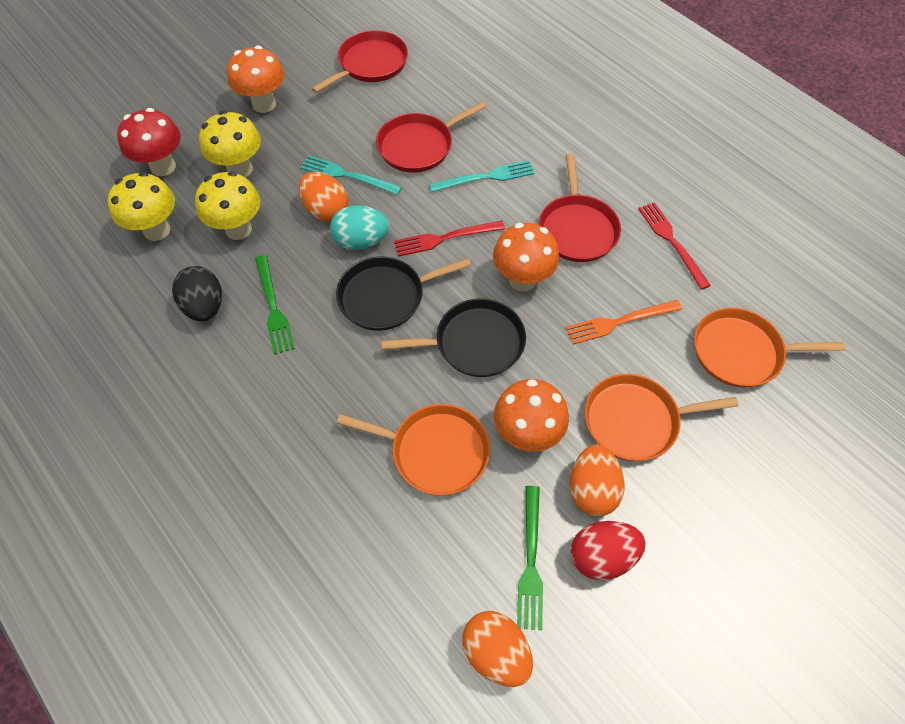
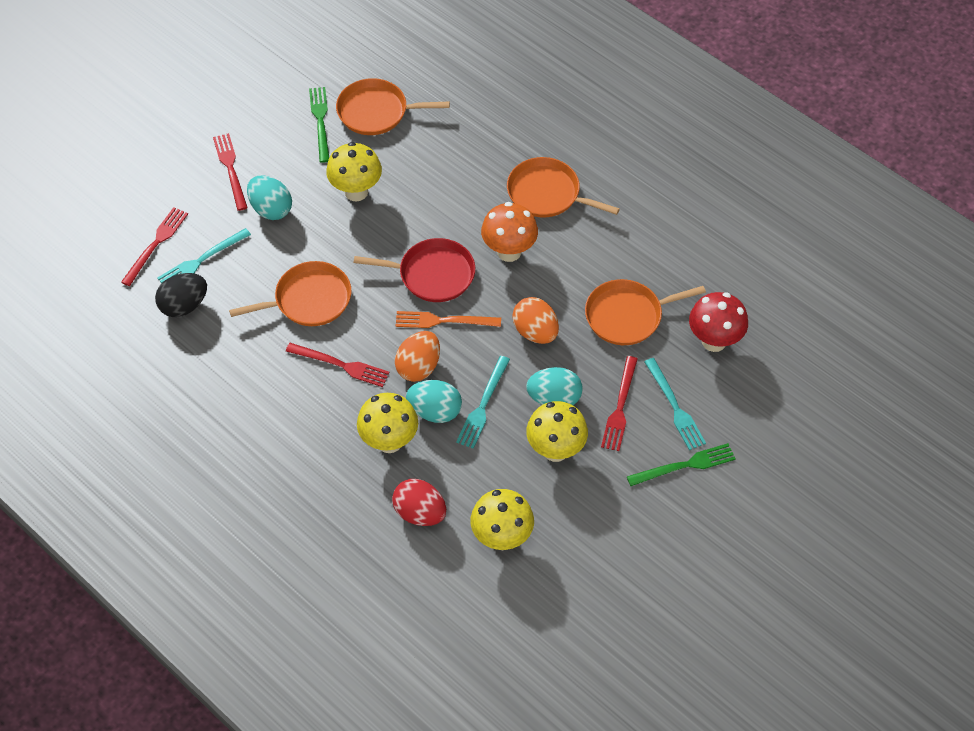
black pan: 2 -> 0
orange egg: 3 -> 2
orange mushroom: 3 -> 1
orange pan: 3 -> 4
red fork: 2 -> 4
red pan: 3 -> 1
turquoise egg: 1 -> 3
turquoise fork: 2 -> 3
yellow mushroom: 3 -> 4

